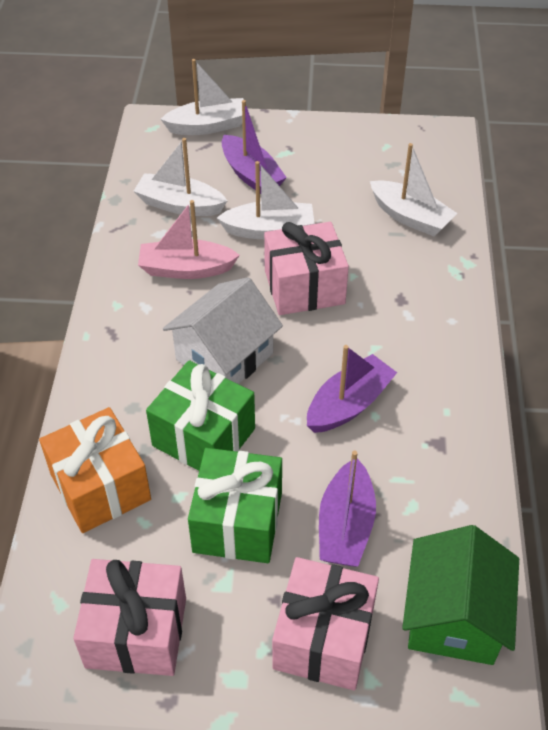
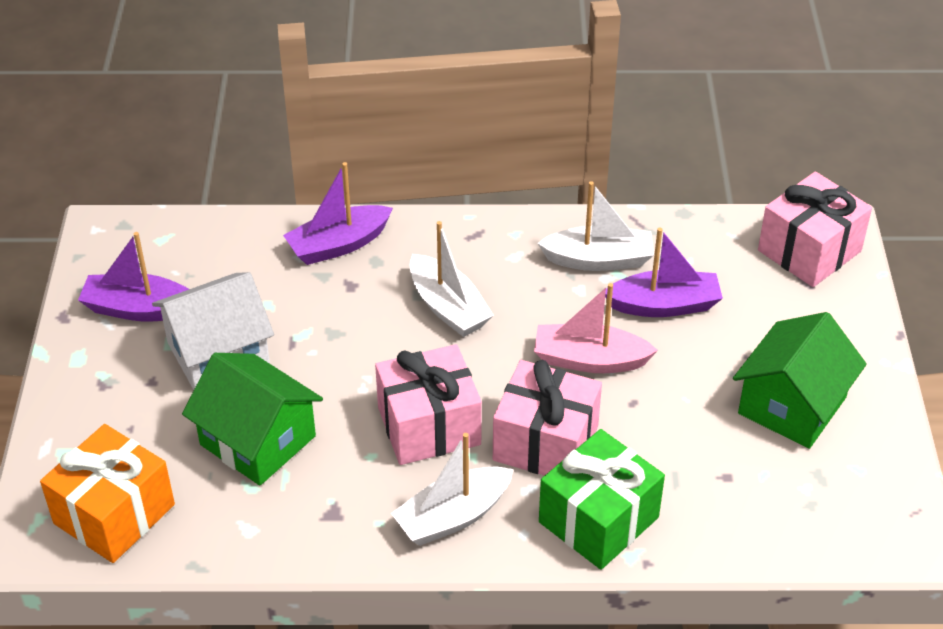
green gift: 2 -> 1
green house: 1 -> 2
white boat: 4 -> 3

